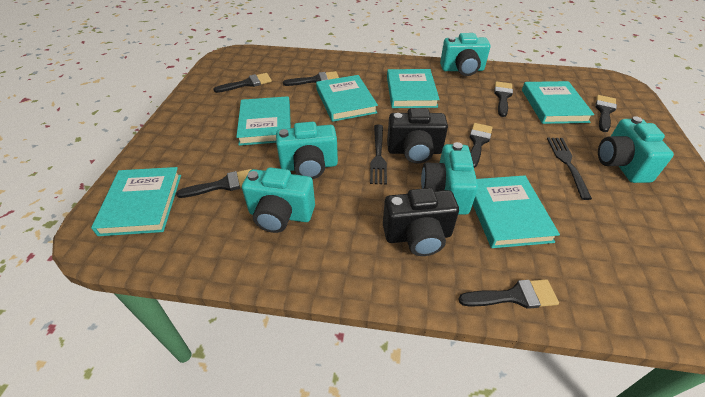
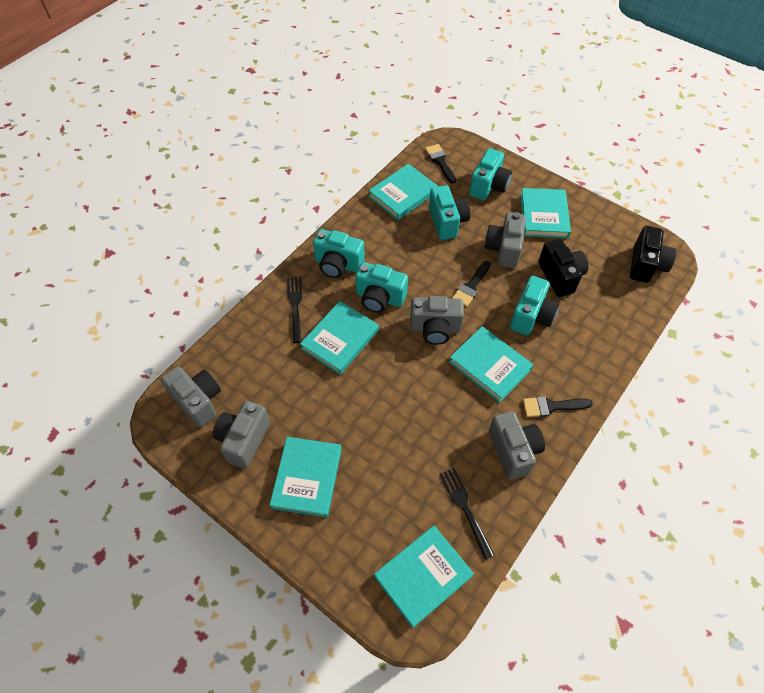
black brush: 7 -> 3
grey camera: 0 -> 5

